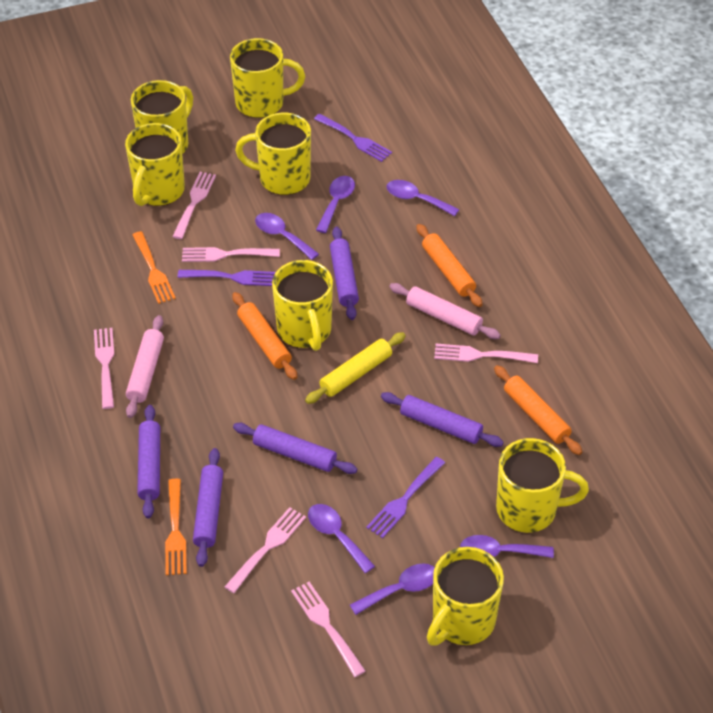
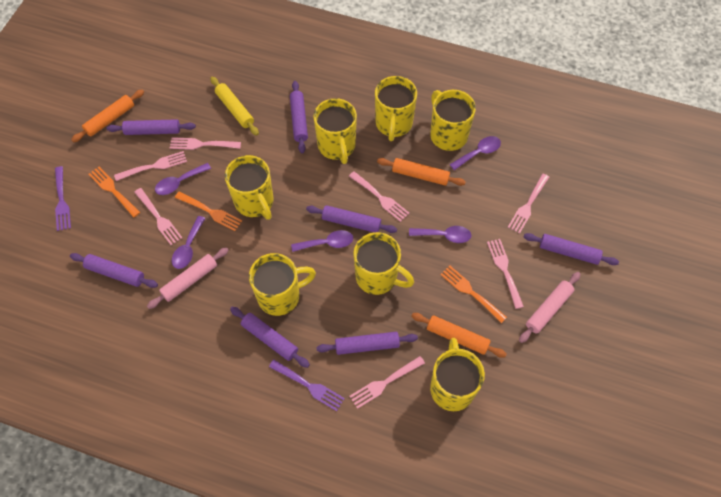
orange fork: 2 -> 3
pink fork: 6 -> 7
purple fork: 3 -> 2
purple rolling pin: 5 -> 7
purple spoon: 6 -> 5

